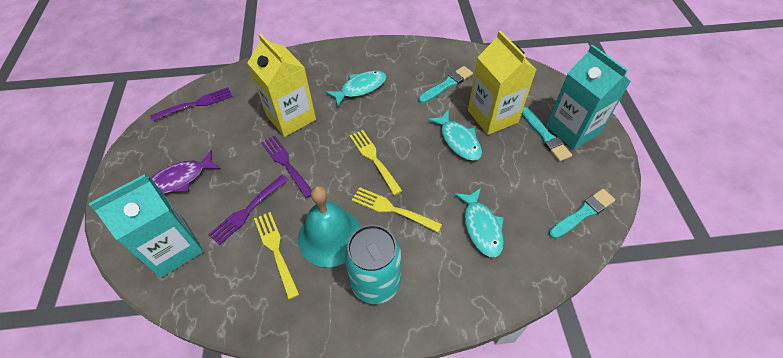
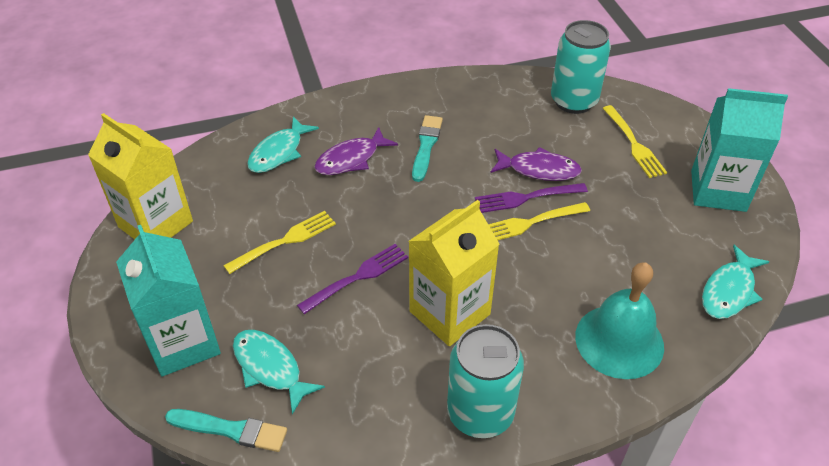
purple fish: 1 -> 2
purple fork: 3 -> 2
turquoise brush: 3 -> 2
turquoise can: 1 -> 2

